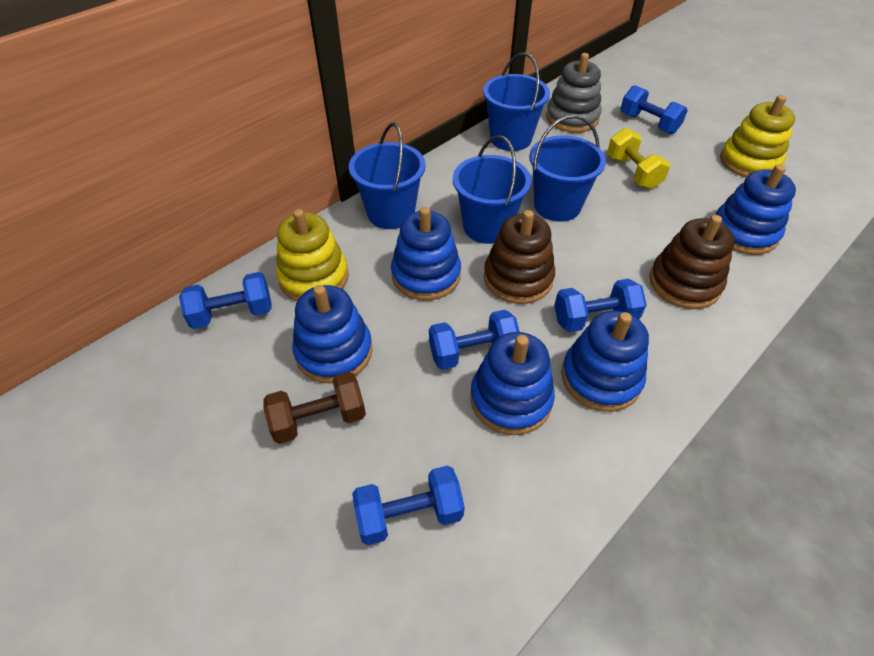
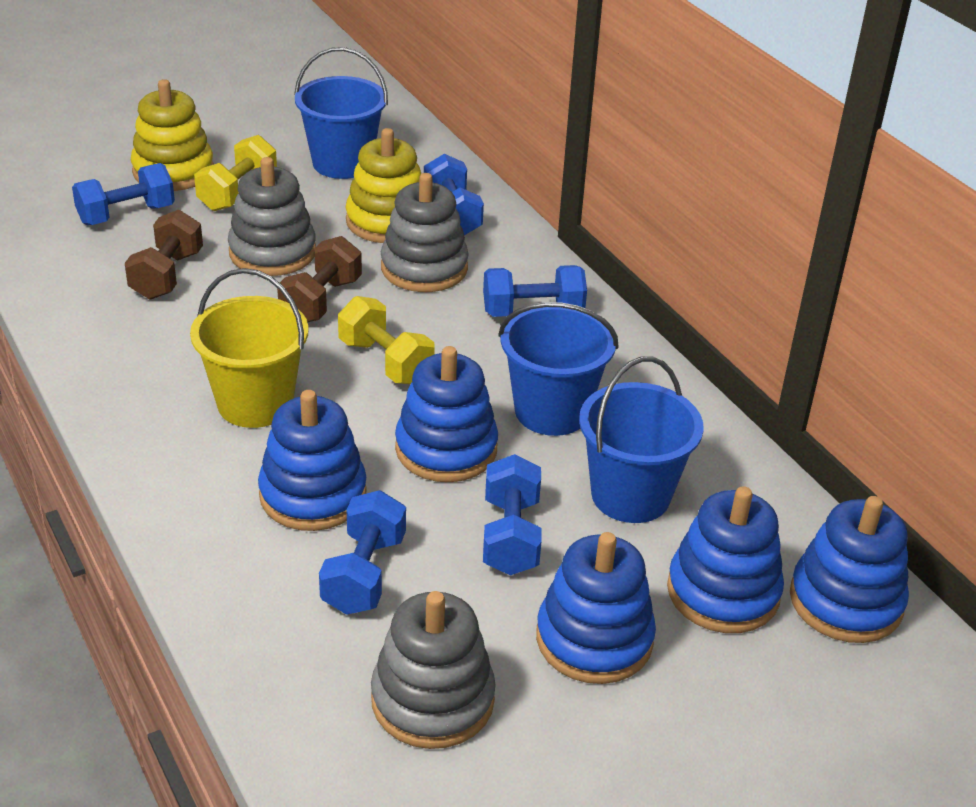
blue bucket: 4 -> 3
brown dumbbell: 1 -> 2
brown stacking toy: 2 -> 0
grey stacking toy: 1 -> 3
yellow bucket: 0 -> 1
yellow dumbbell: 1 -> 2

